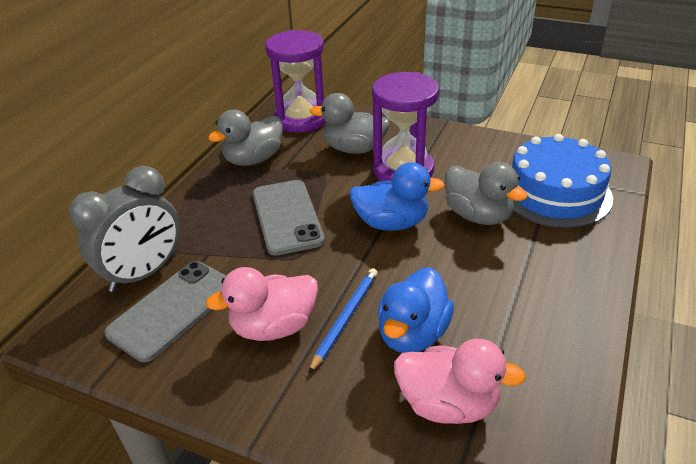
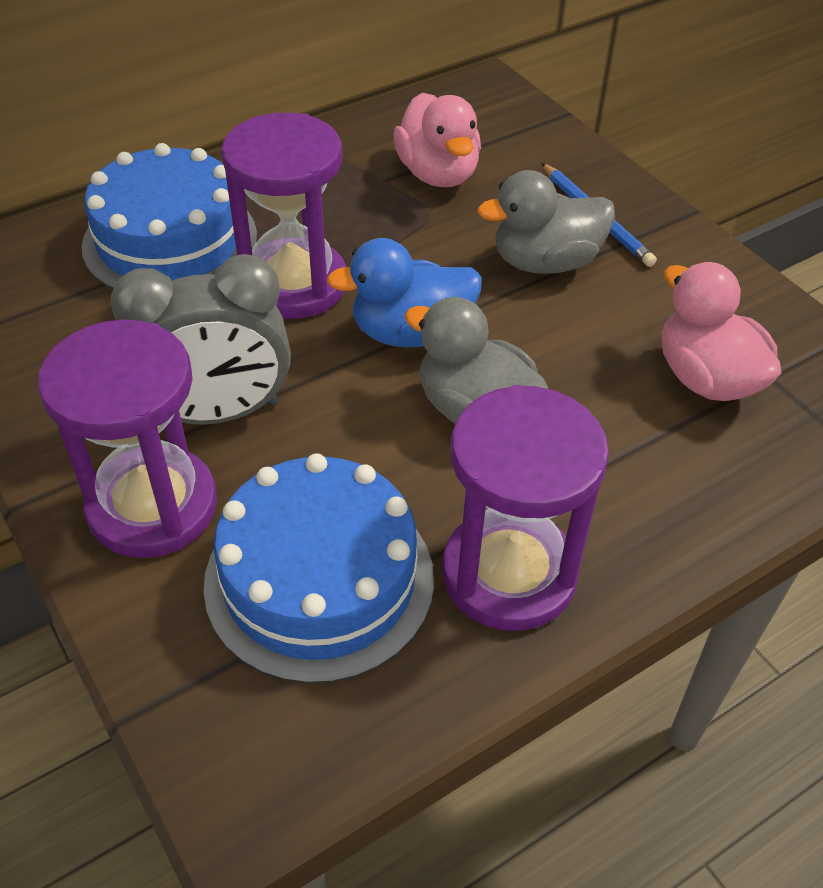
blue cake: 1 -> 2
blue duck: 2 -> 1
grey duck: 3 -> 2
grey phone: 2 -> 0
purple hourglass: 2 -> 3

